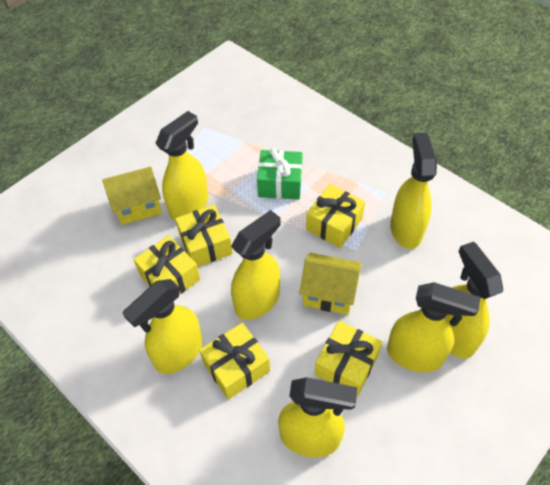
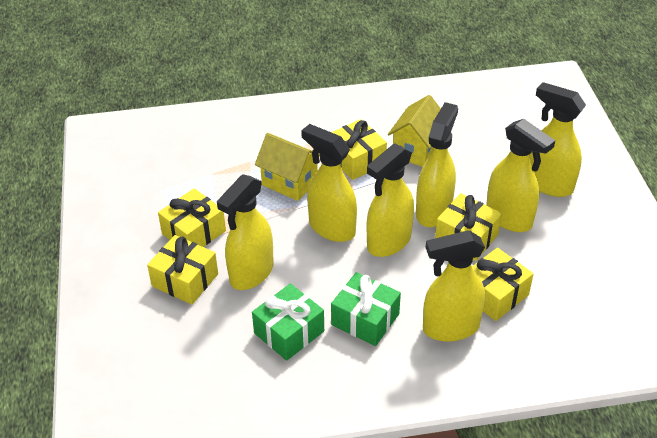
green gift: 1 -> 2

